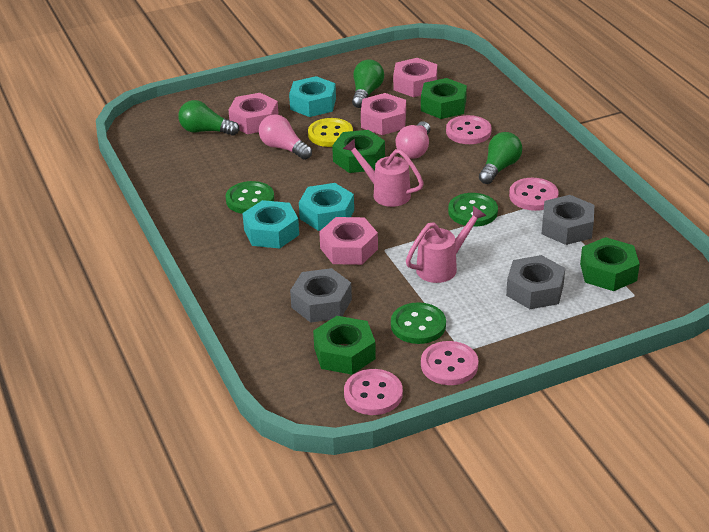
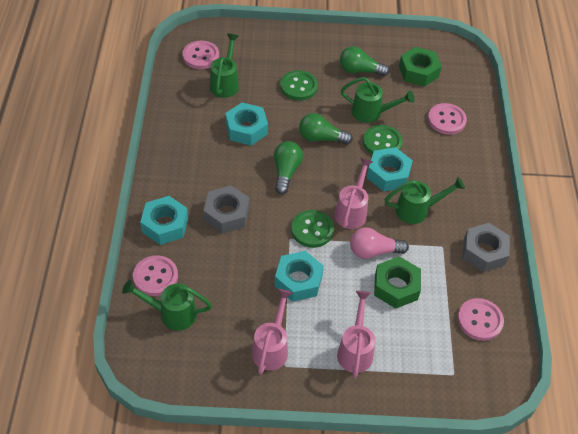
green nut: 4 -> 2
green watering can: 0 -> 4
grey nut: 3 -> 2
pink light bulb: 2 -> 1
pink nut: 4 -> 0
pink watering can: 2 -> 3
turquoise nut: 3 -> 4
yellow button: 1 -> 0

